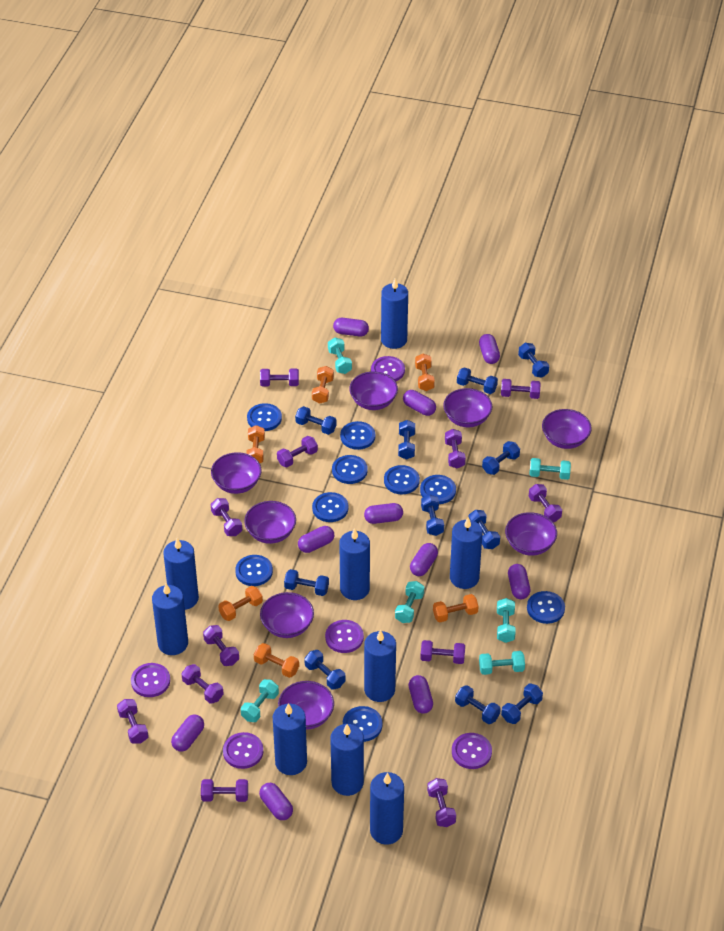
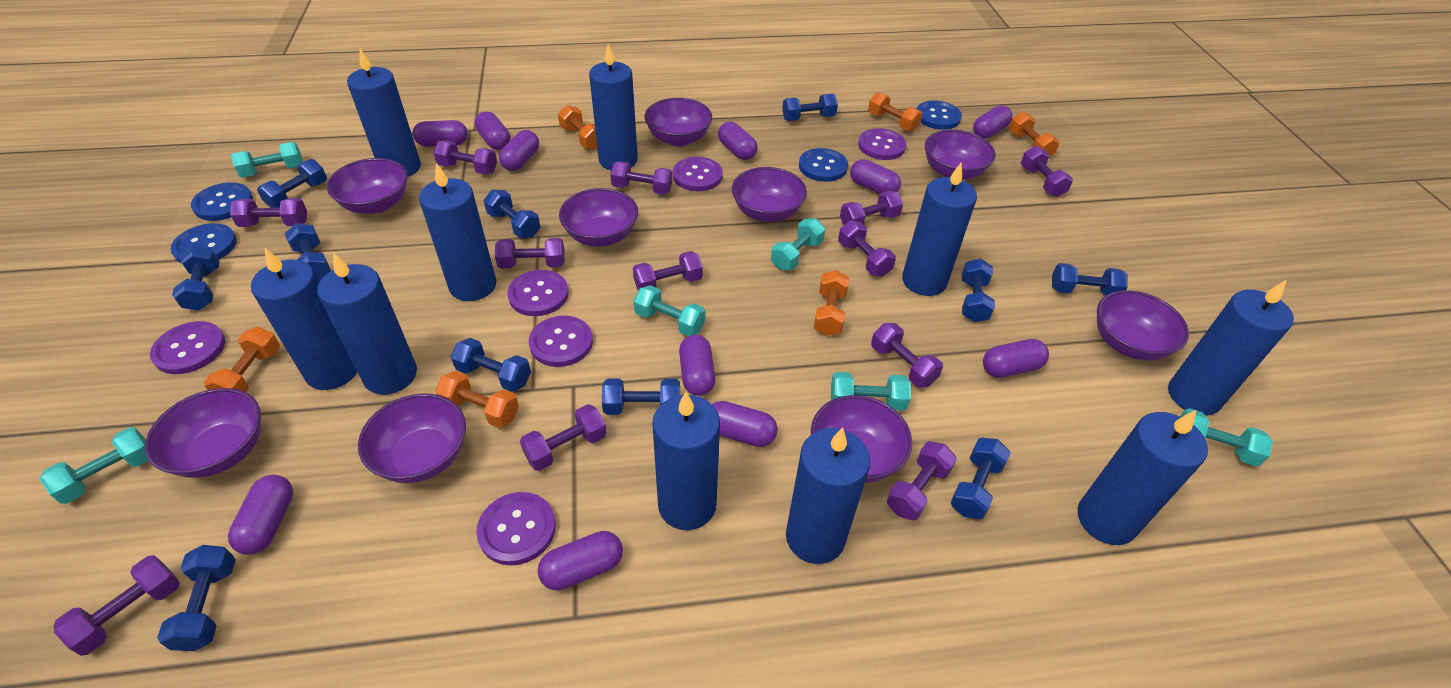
blue button: 9 -> 4
blue candle: 9 -> 10
purple bowl: 8 -> 9
purple button: 5 -> 6
purple capsule: 10 -> 11

